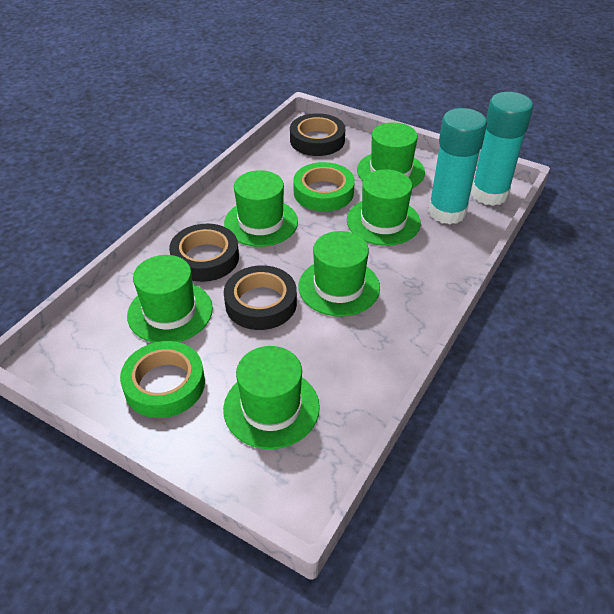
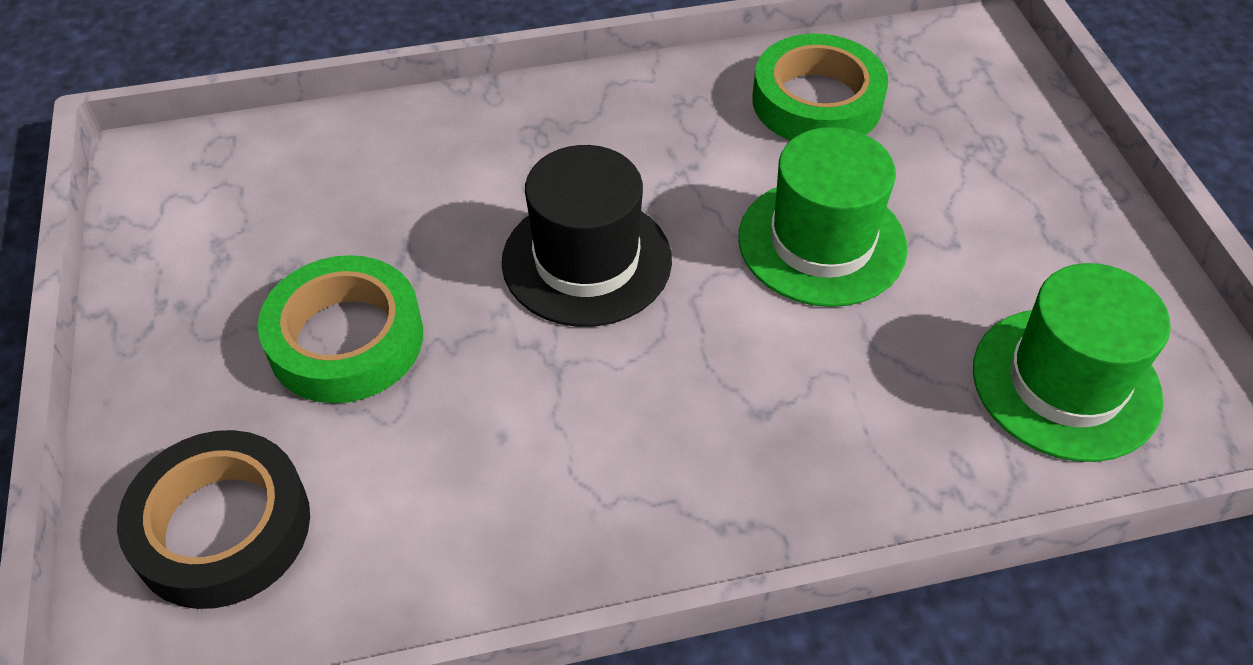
black hat: 0 -> 1
black tape: 3 -> 1
green hat: 6 -> 2
turquoise glue stick: 2 -> 0

